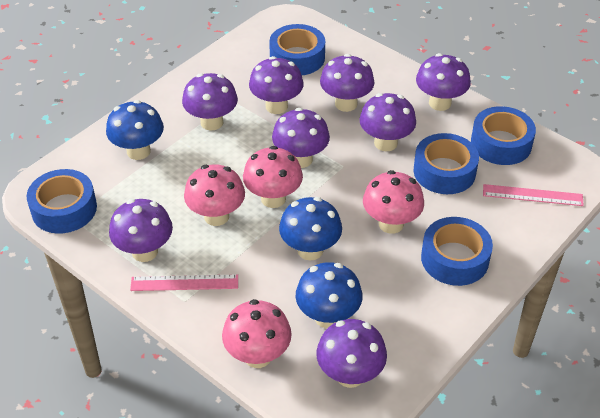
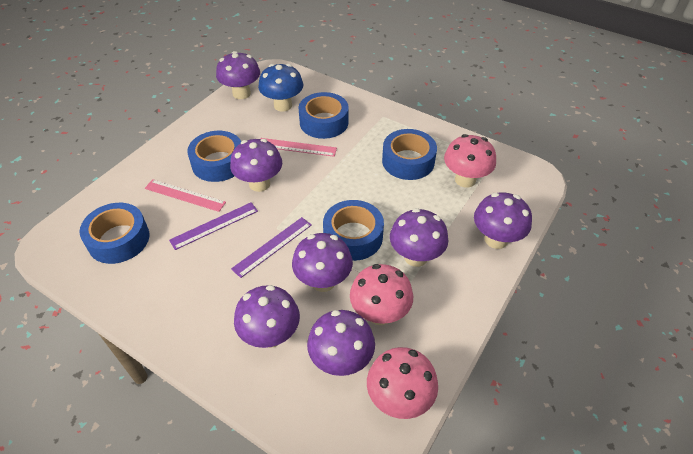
blue mushroom: 3 -> 1
pink mushroom: 4 -> 3
purple mushroom: 8 -> 7
purple ruler: 0 -> 2

